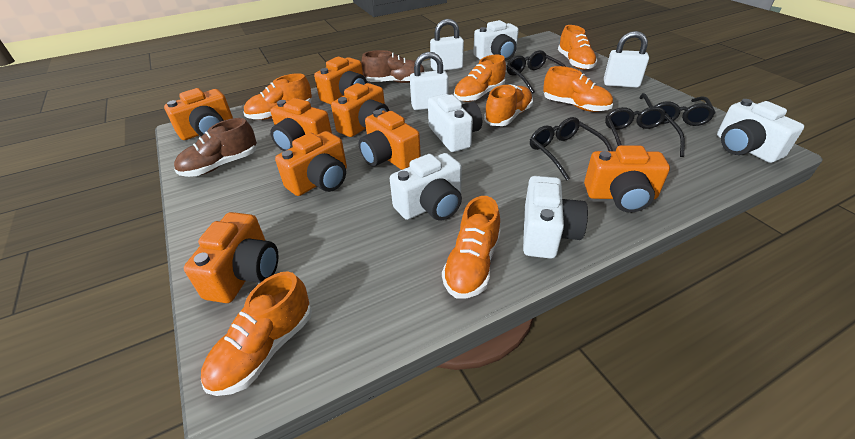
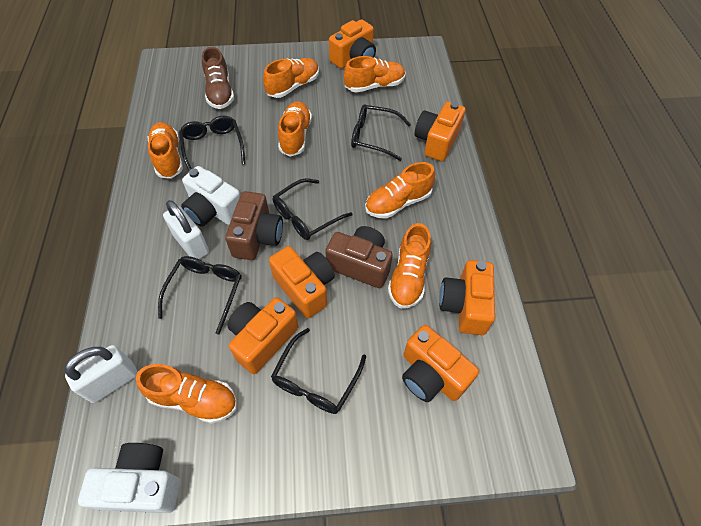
black glasses: 4 -> 5
brown camera: 0 -> 2
brown shoe: 2 -> 1
orange camera: 8 -> 6
white camera: 5 -> 2
white padlock: 3 -> 2

